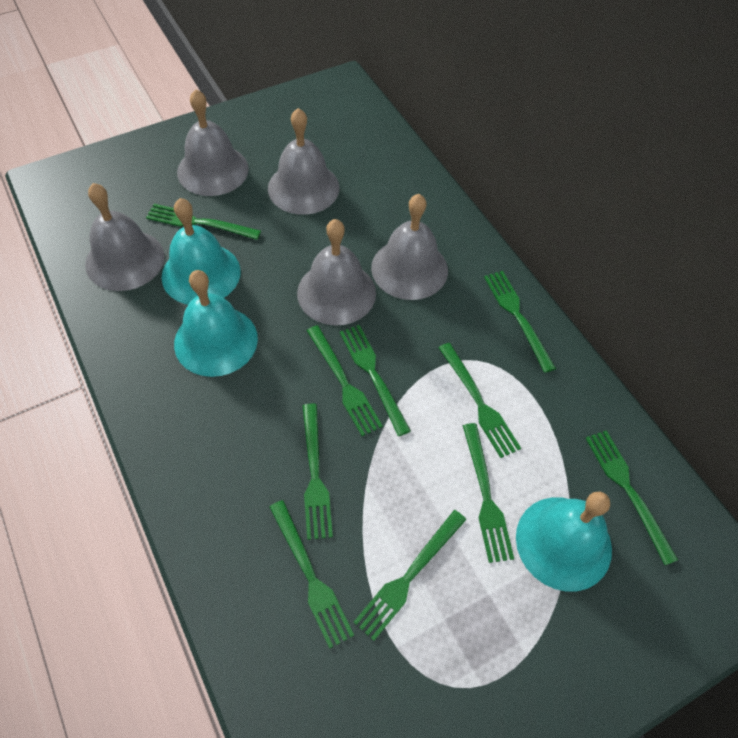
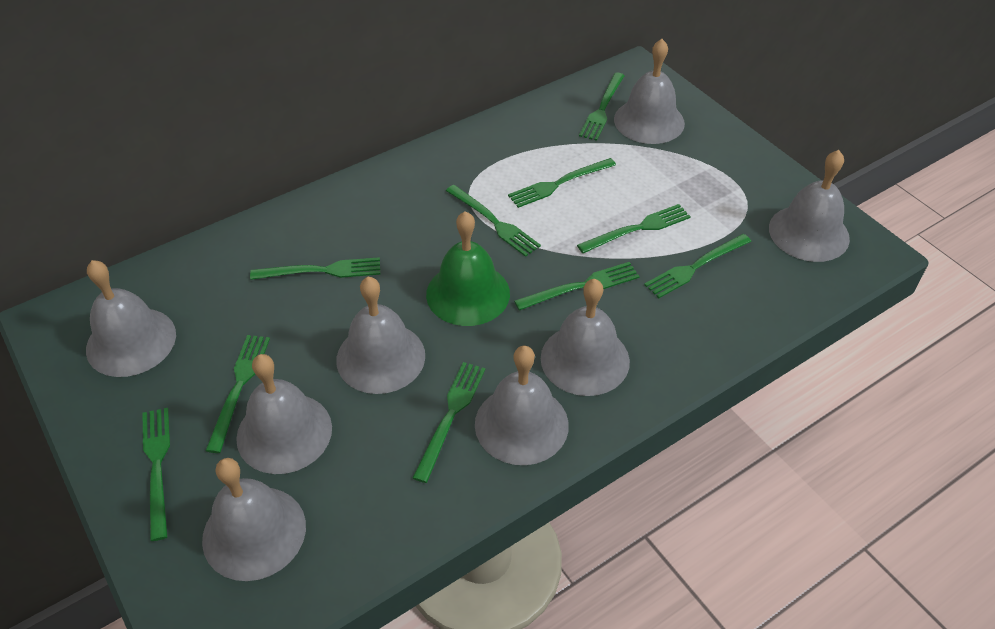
green bell: 0 -> 1
grey bell: 5 -> 8
turquoise bell: 3 -> 0

